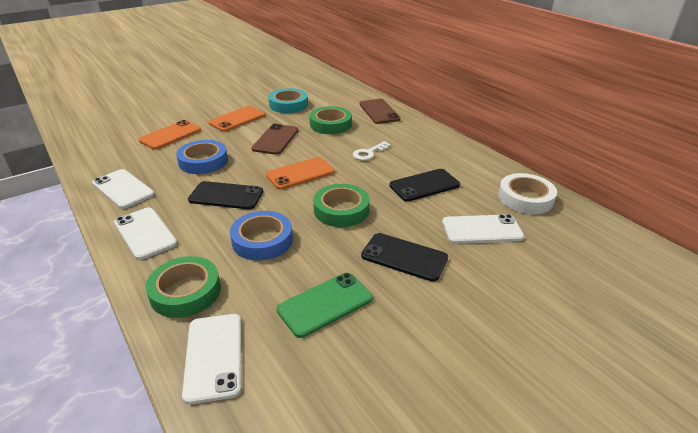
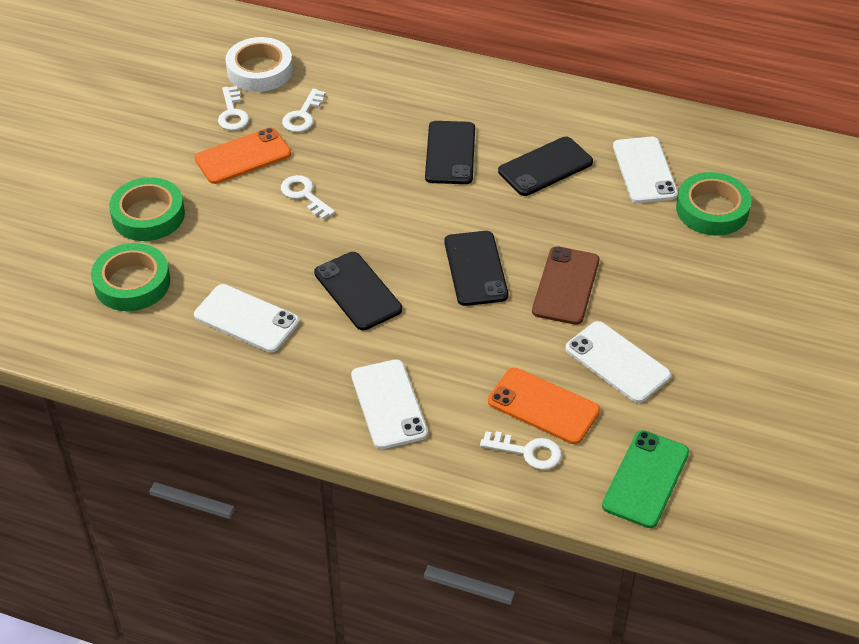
black phone: 3 -> 4
blue tape: 2 -> 0
brown phone: 2 -> 1
orange phone: 3 -> 2
turquoise tape: 1 -> 0
white key: 1 -> 4

